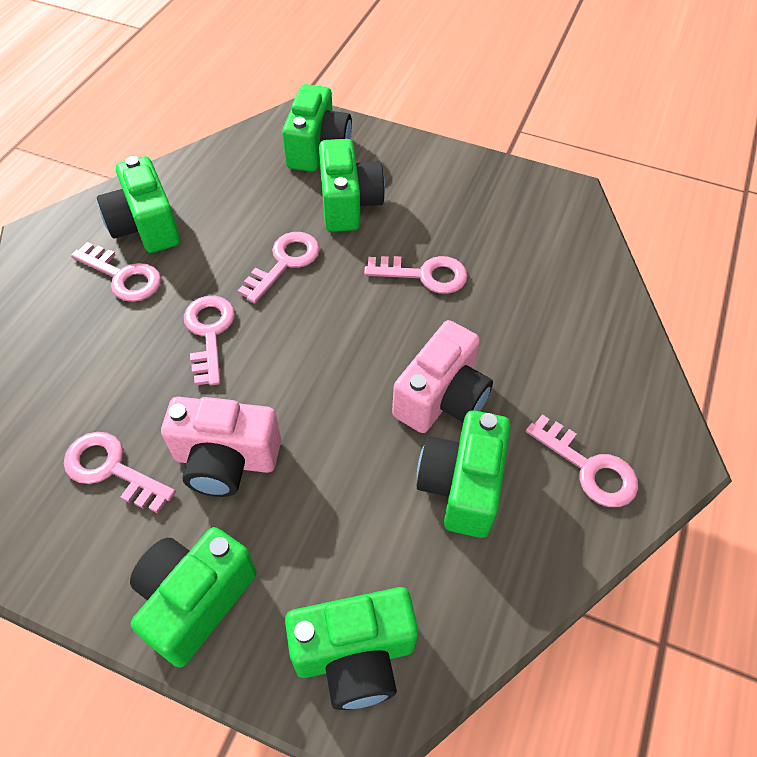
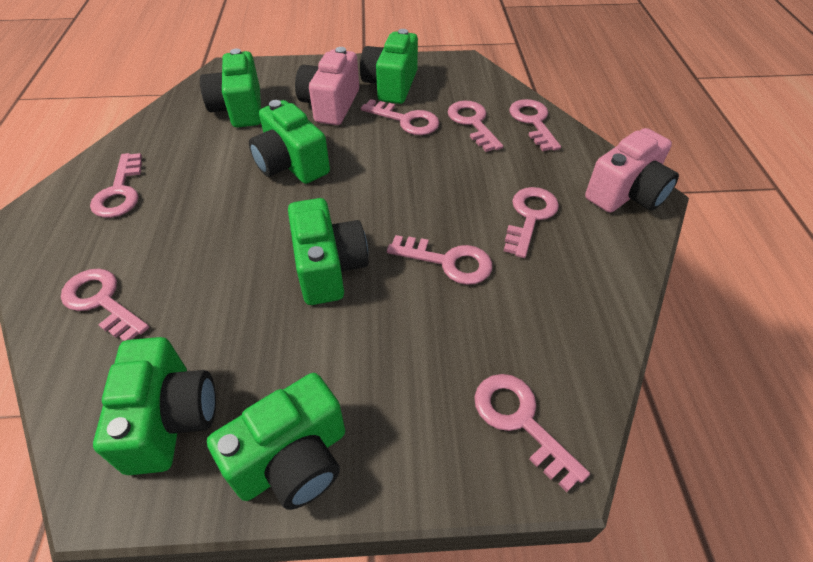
pink key: 6 -> 8

